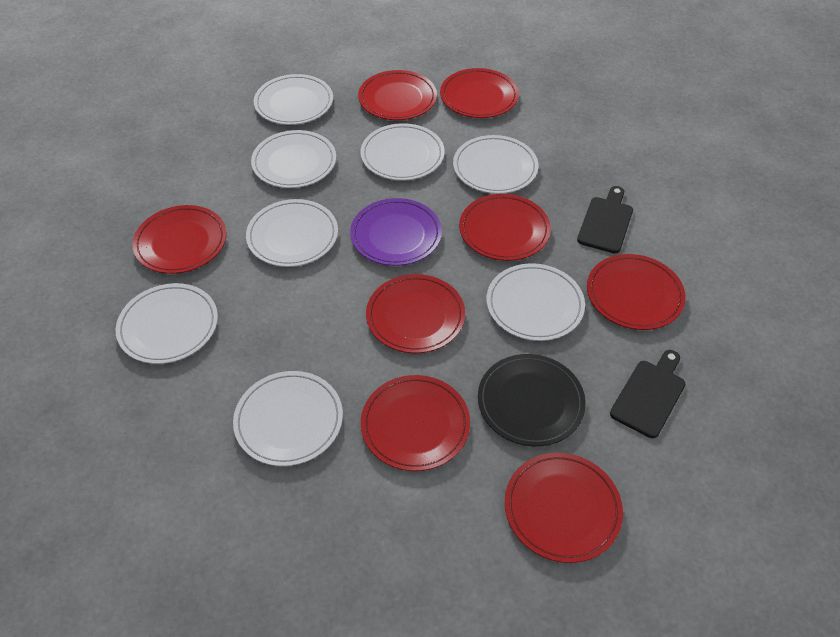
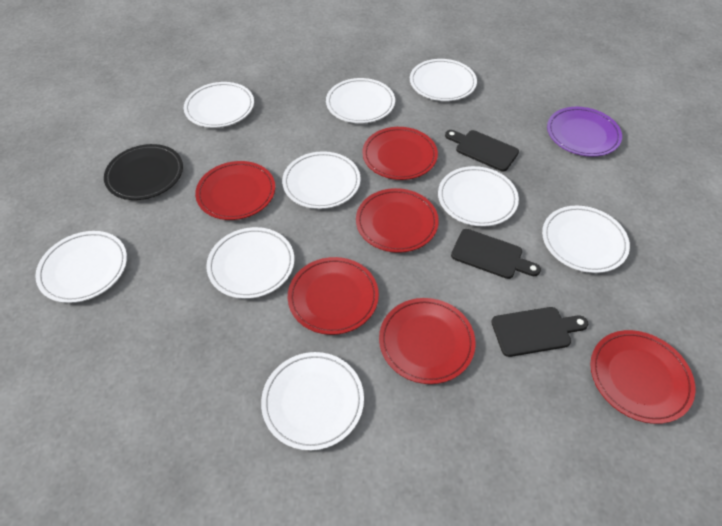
black cutting board: 2 -> 3
red plate: 8 -> 6
white plate: 8 -> 9

